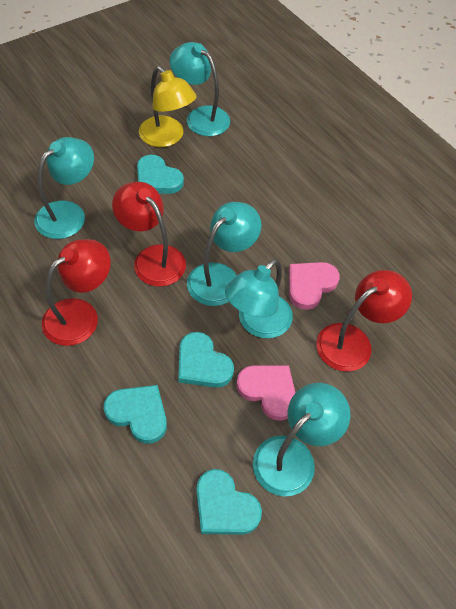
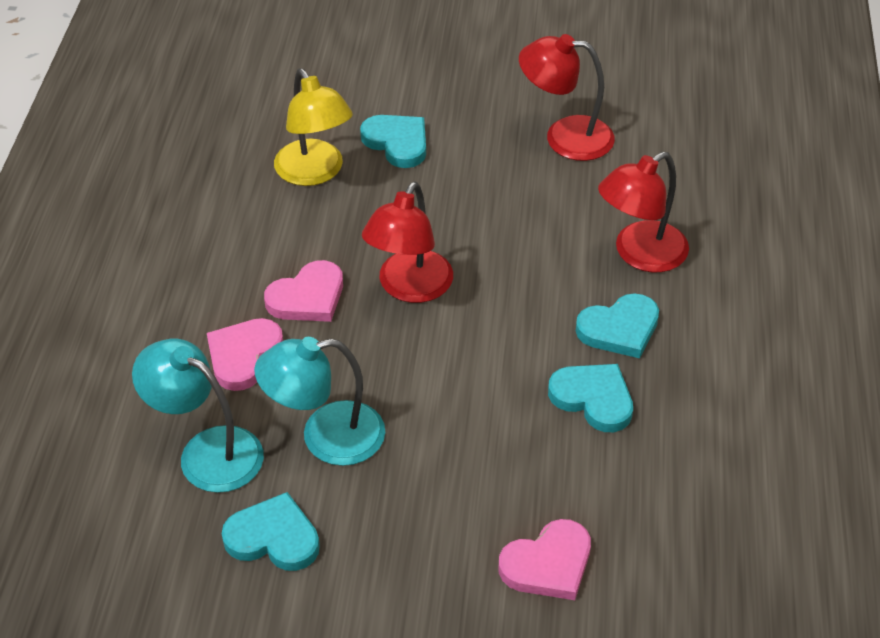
pink heart: 2 -> 3
turquoise lamp: 5 -> 2

